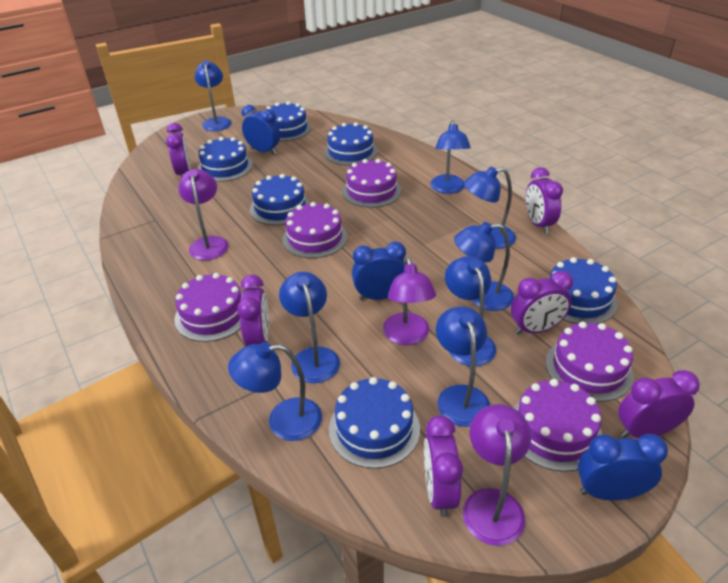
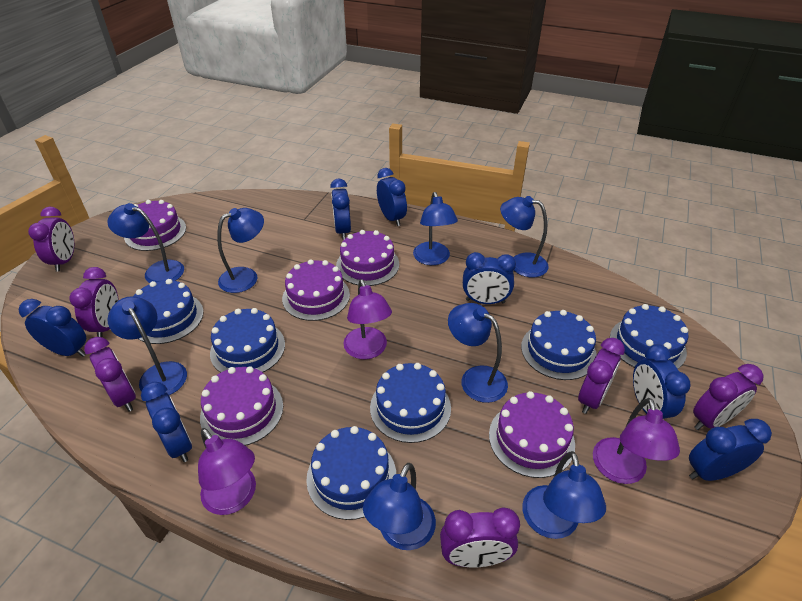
blue clock: 3 -> 7

